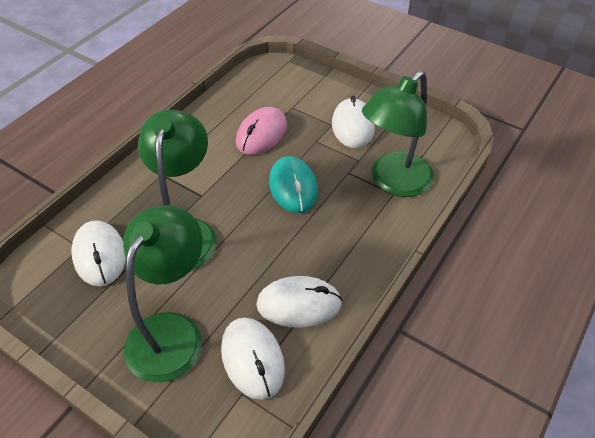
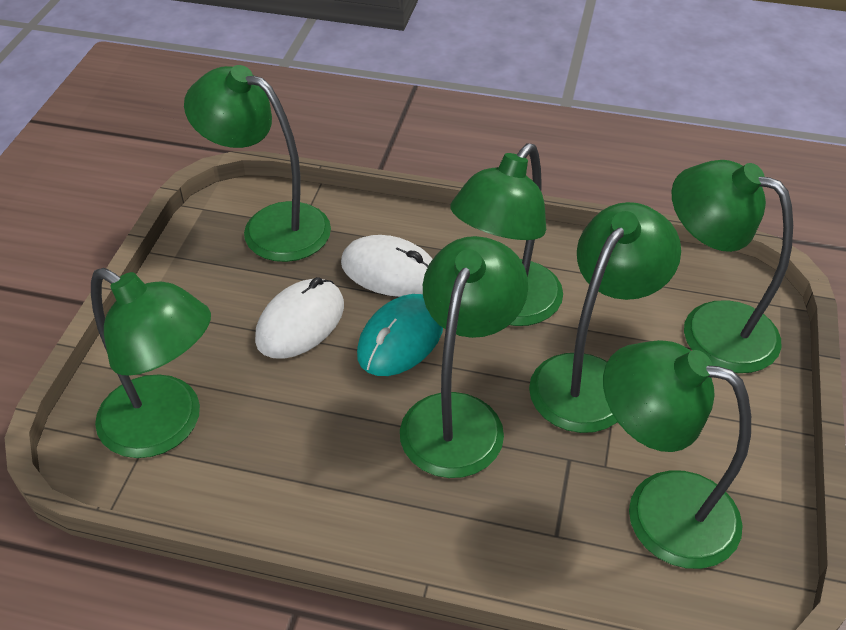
green lamp: 3 -> 7
pink mouse: 1 -> 0
white mouse: 4 -> 2

